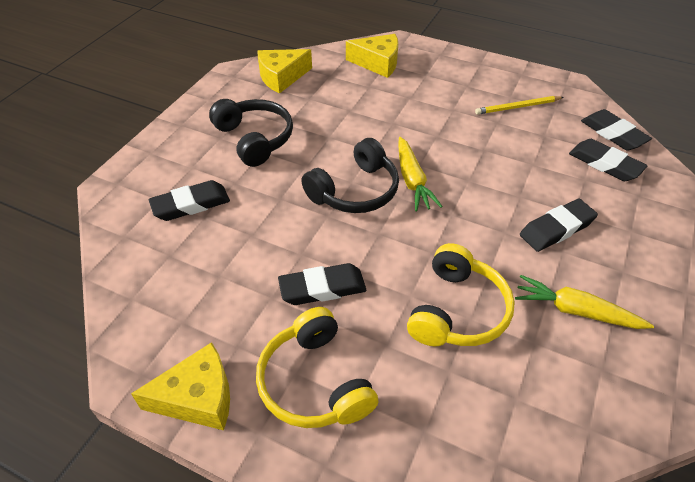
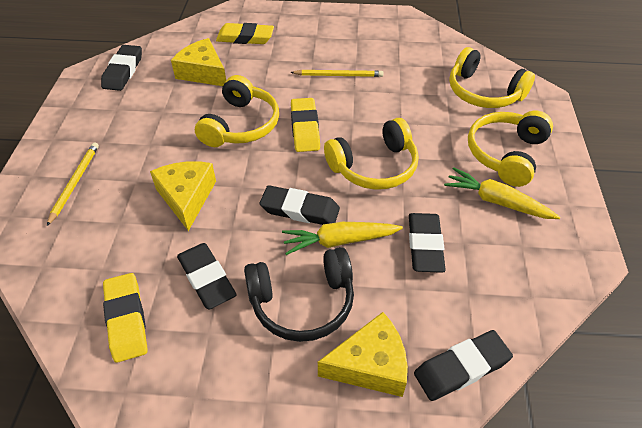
black headphones: 2 -> 1
yellow eraser: 0 -> 3
yellow headphones: 2 -> 4
yellow pencil: 1 -> 2

